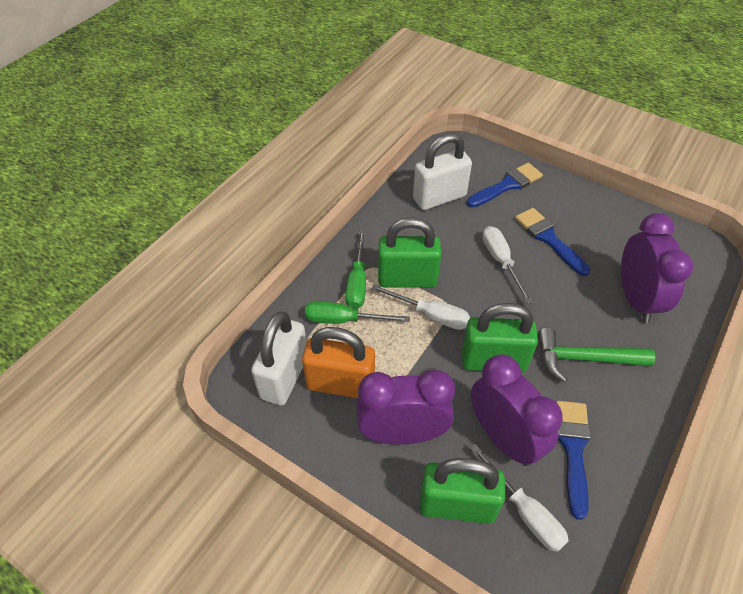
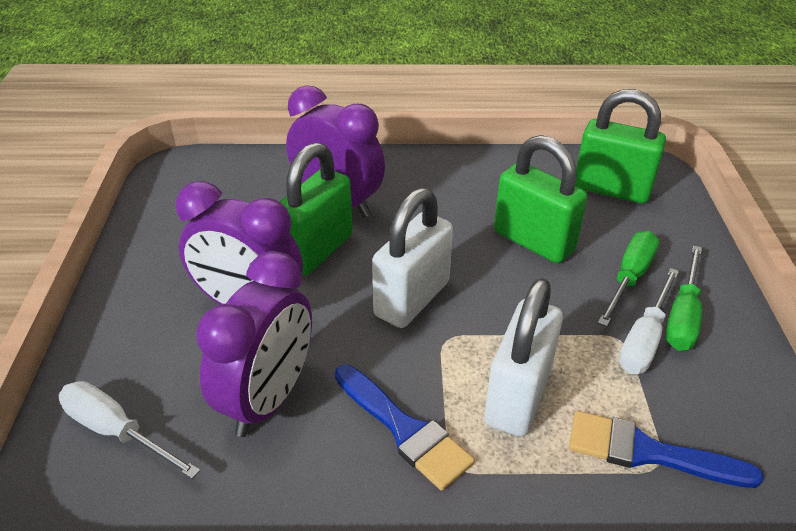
blue brush: 3 -> 2
green hammer: 1 -> 0
orange padlock: 1 -> 0
white screwdriver: 3 -> 2

